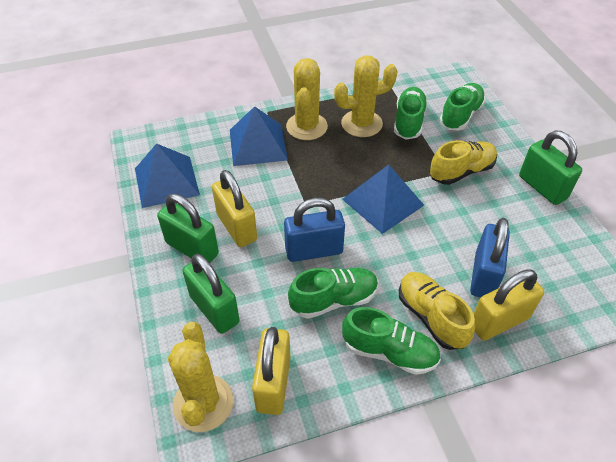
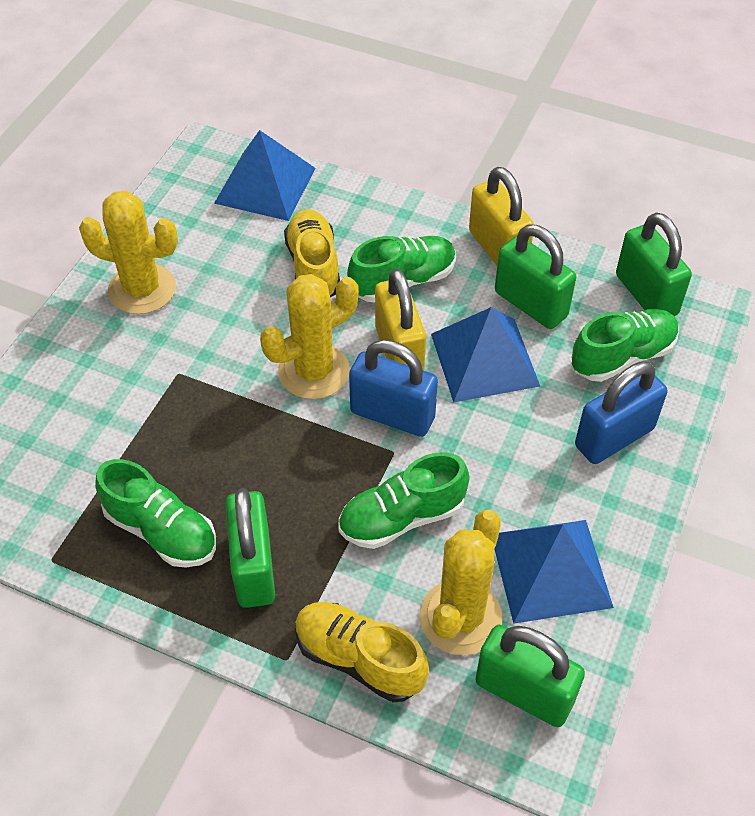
green padlock: 3 -> 4
yellow padlock: 3 -> 2

